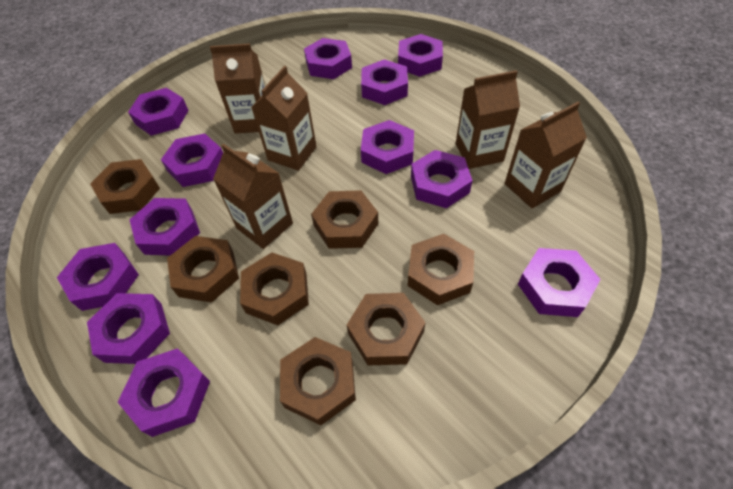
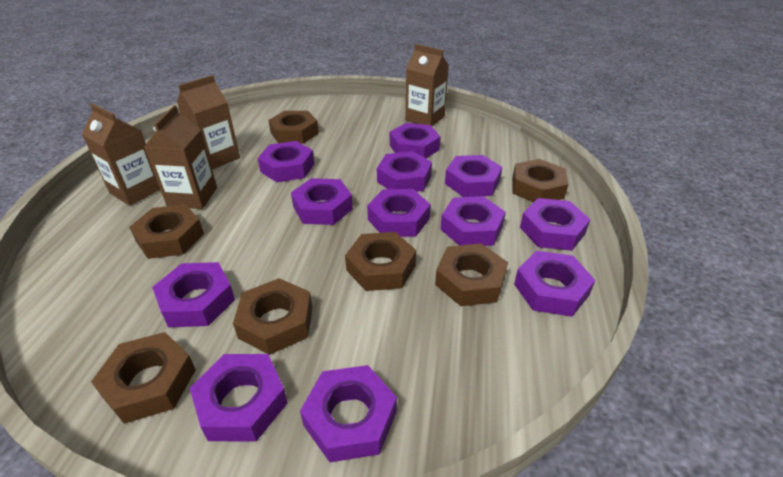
brown carton: 5 -> 4

